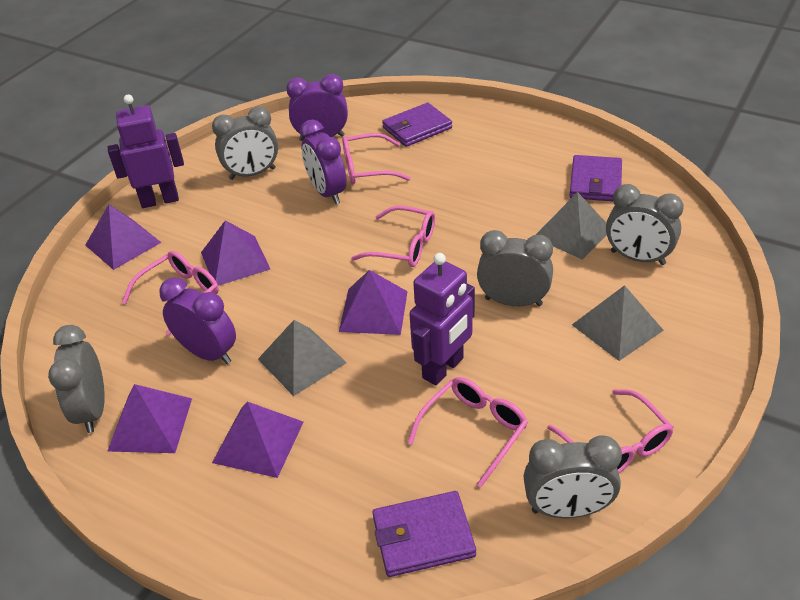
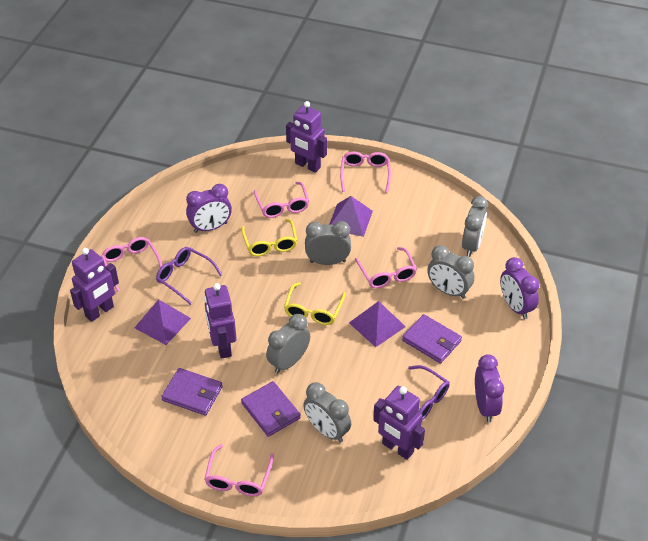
grey pyramid: 3 -> 0
purple glasses: 0 -> 2
purple pyramid: 5 -> 3
purple robot: 2 -> 4
yellow glasses: 0 -> 2

